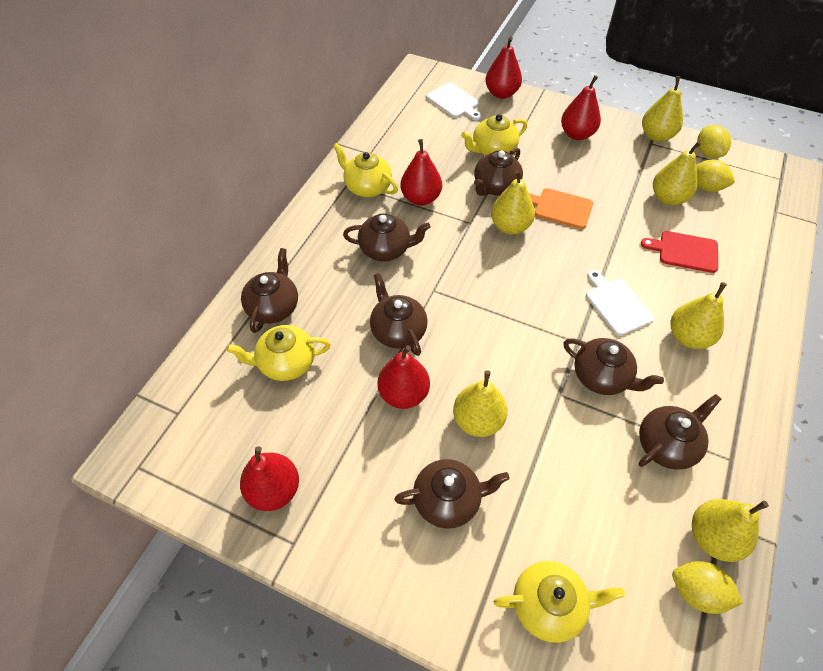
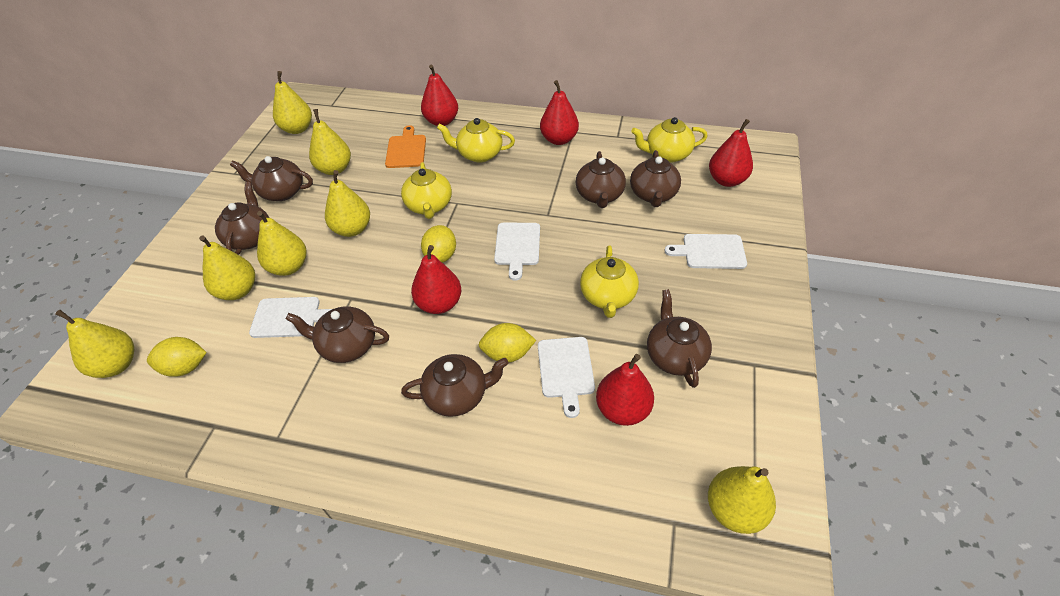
red cutting board: 1 -> 0
white cutting board: 2 -> 4
yellow pear: 6 -> 7

